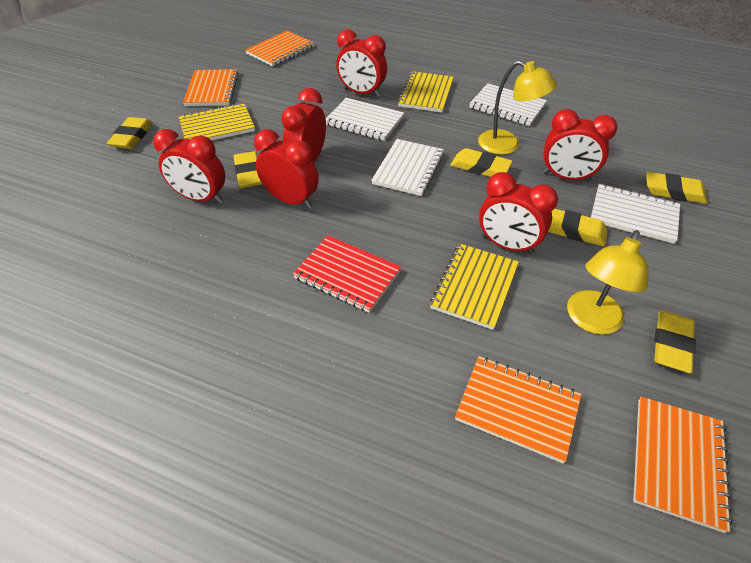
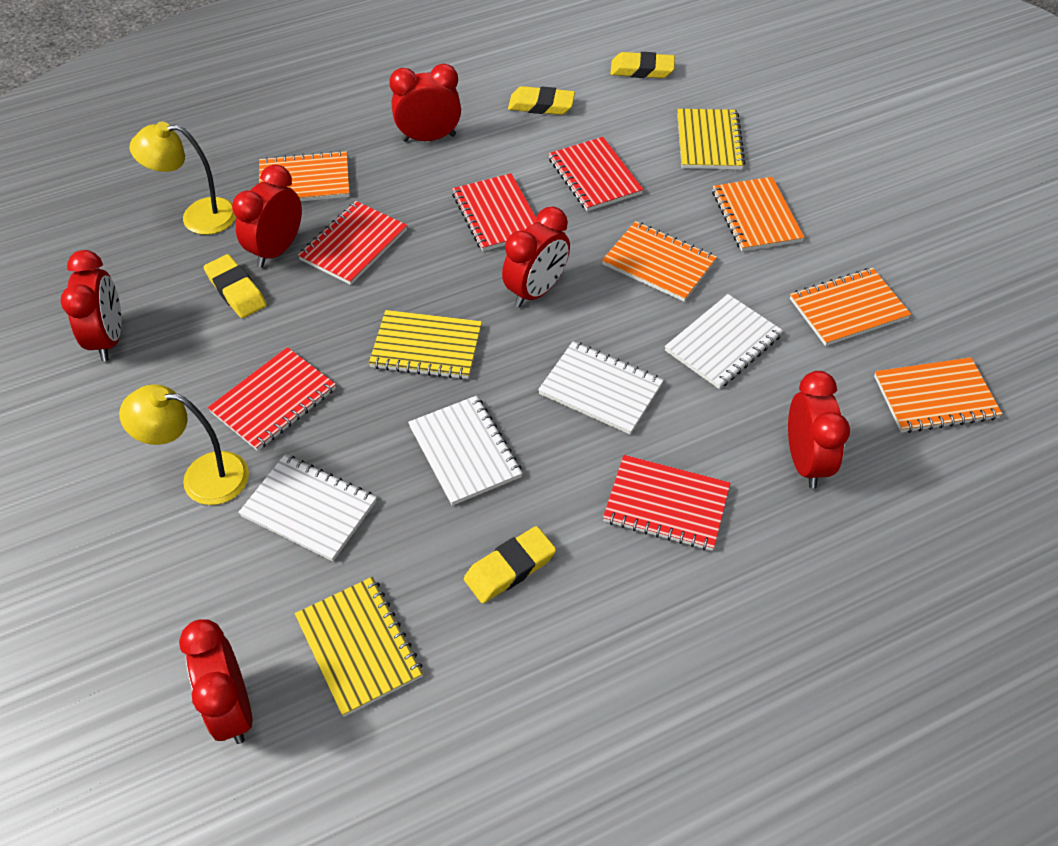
orange notebook: 4 -> 5
red notebook: 1 -> 5
yellow eraser: 6 -> 4

